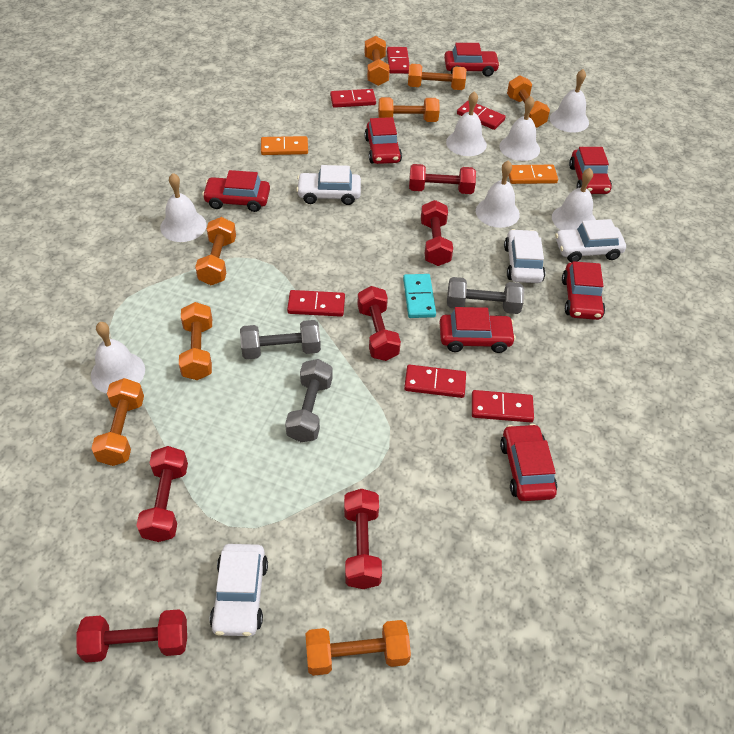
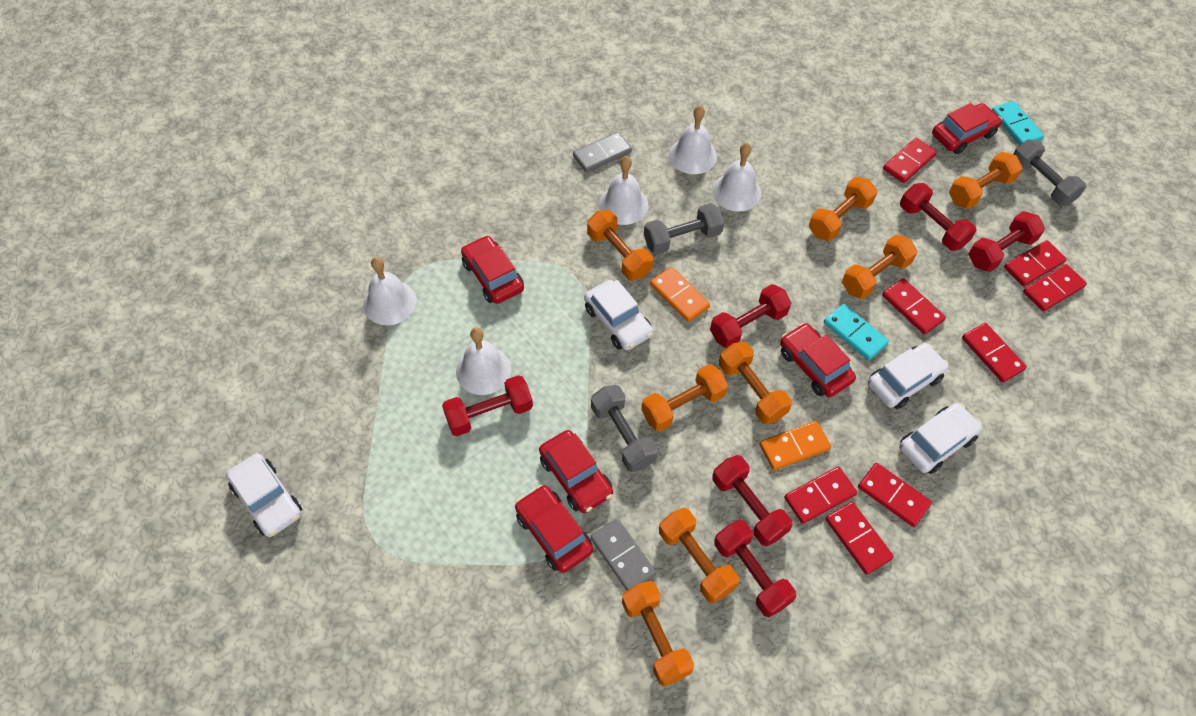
grey domino: 0 -> 2
red car: 7 -> 5
red domino: 6 -> 8
turquoise domino: 1 -> 2
white bell: 7 -> 5

